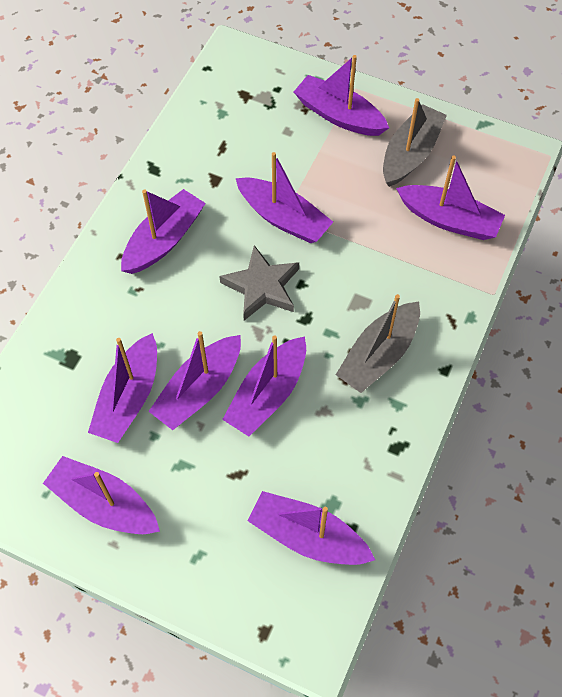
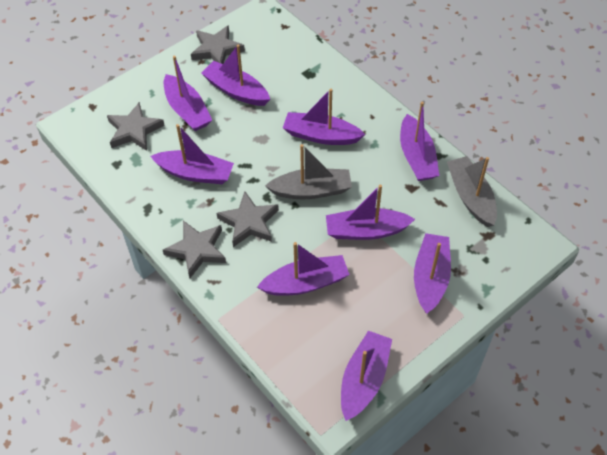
grey star: 1 -> 4

